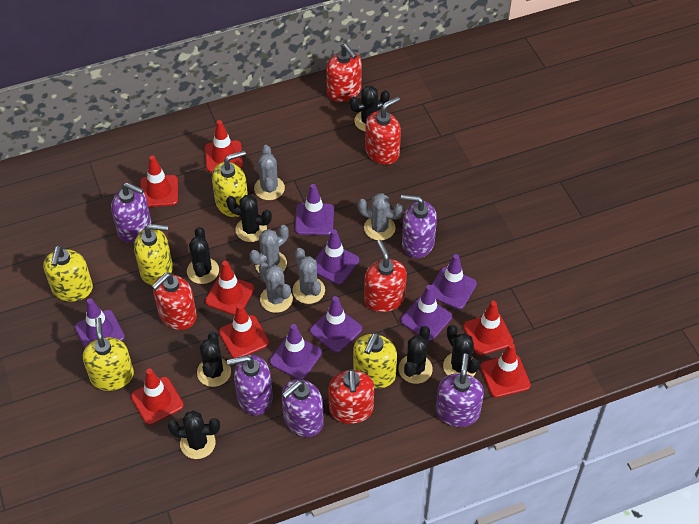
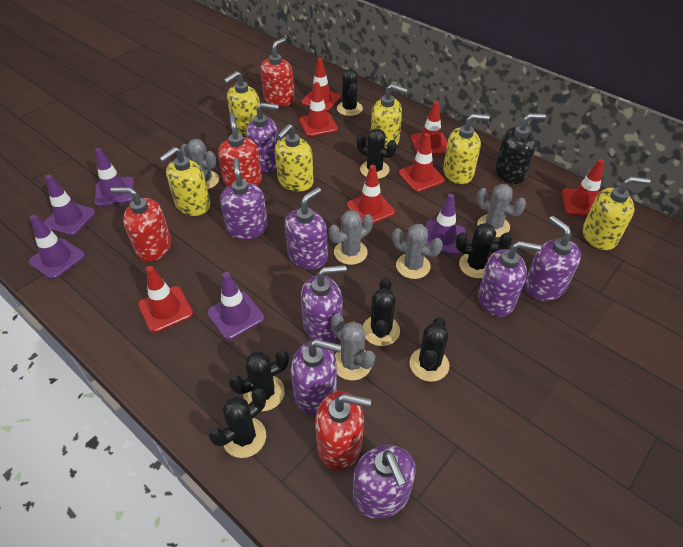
black soap dispenser: 0 -> 1
purple soap dispenser: 5 -> 8
purple traffic cone: 7 -> 5
red soap dispenser: 5 -> 4
yellow soap dispenser: 5 -> 6

